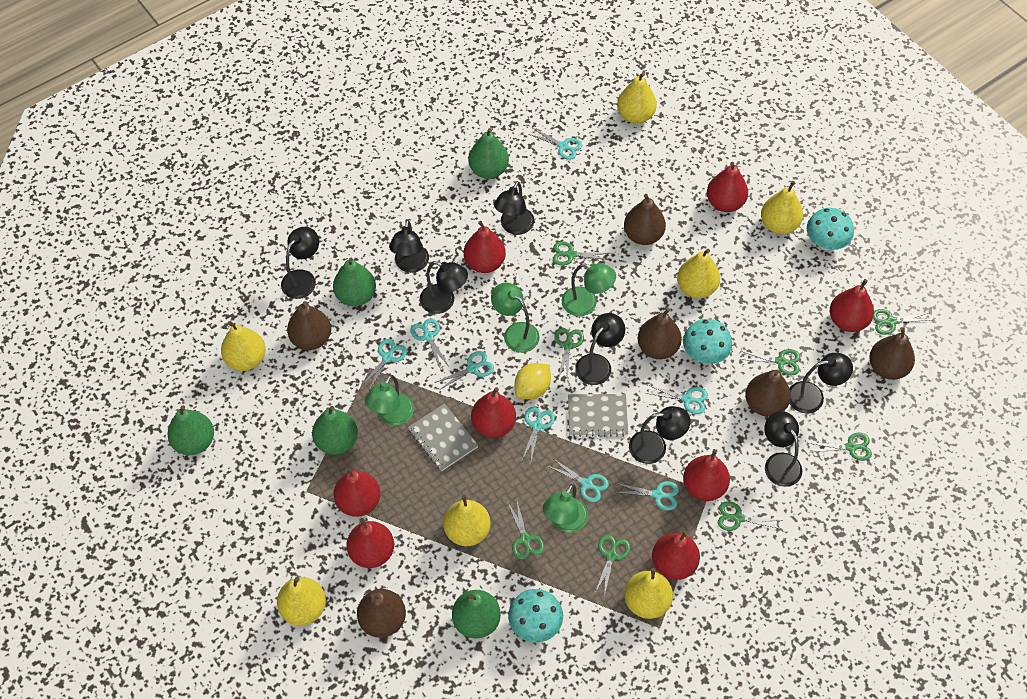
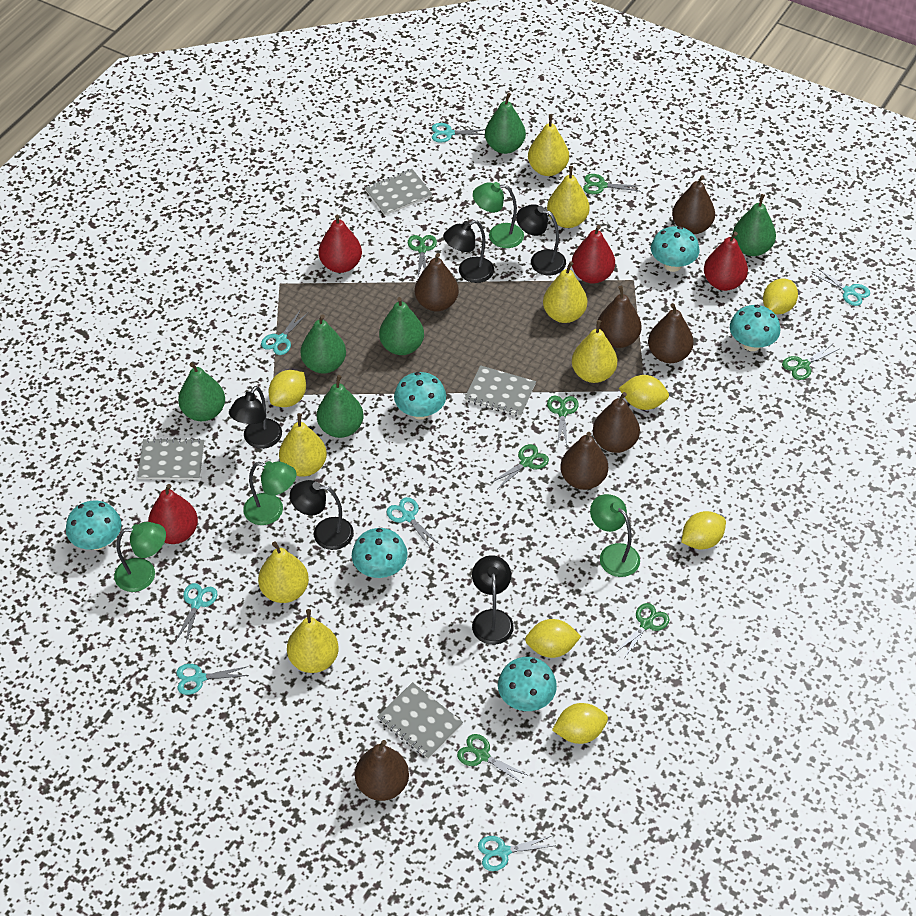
black lamp: 8 -> 5
brown pear: 6 -> 7
green pear: 5 -> 6
green scissors: 8 -> 7
grey notebook: 2 -> 4
red pear: 8 -> 4
turquoise mushroom: 3 -> 6
turquoise scissors: 8 -> 7
yellow lemon: 1 -> 6

